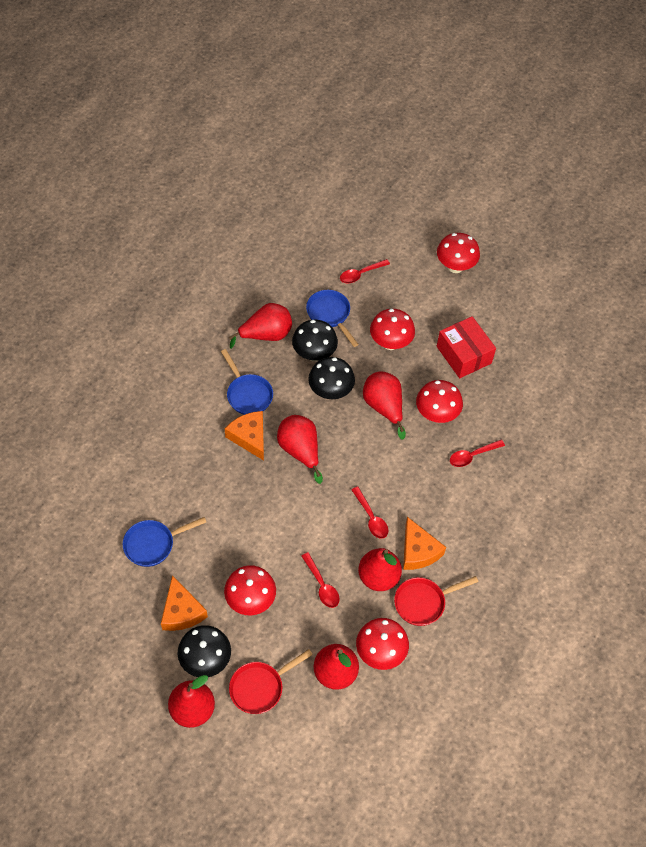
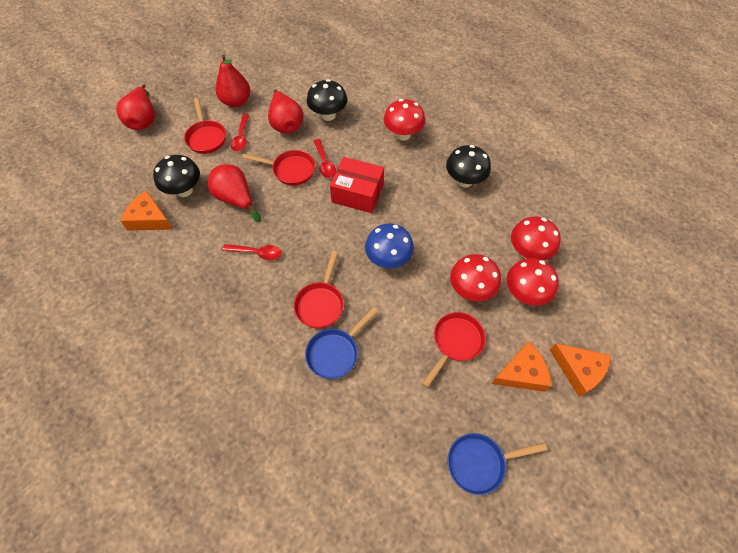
blue mushroom: 0 -> 1
blue pan: 3 -> 2
red mushroom: 5 -> 4
red pan: 2 -> 4
red pear: 6 -> 4
red spoon: 4 -> 3

